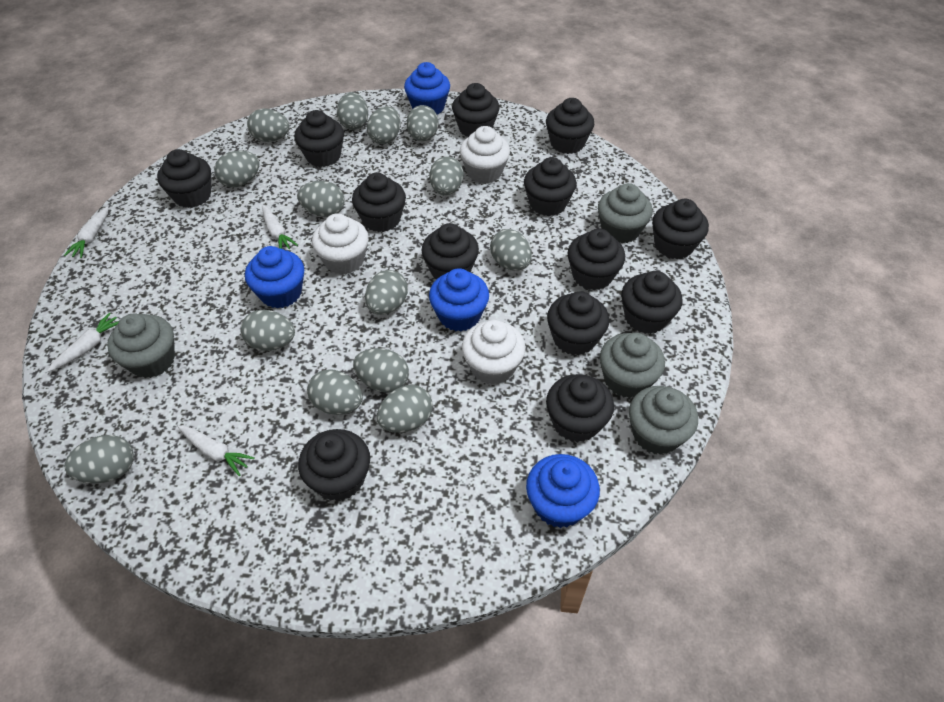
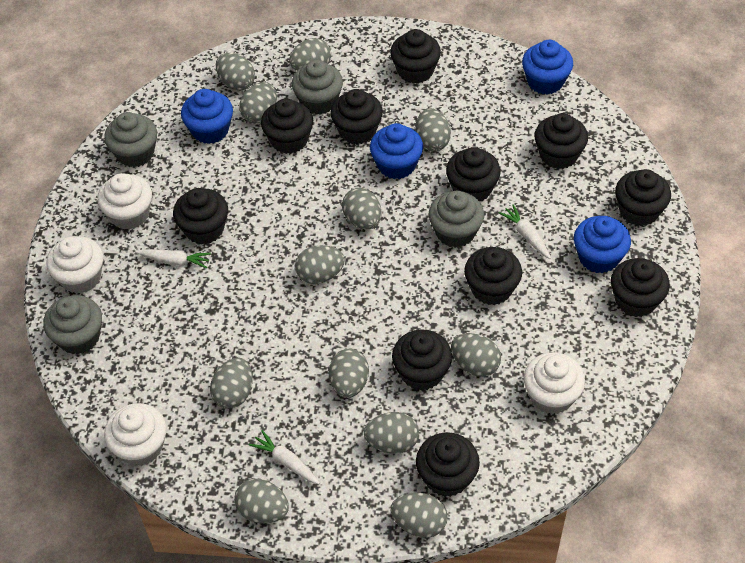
black cupcake: 13 -> 11
grey egg: 14 -> 12
white carrot: 4 -> 3
white cupcake: 3 -> 4

